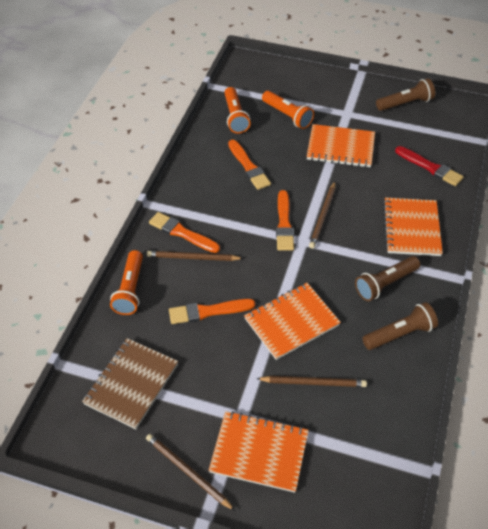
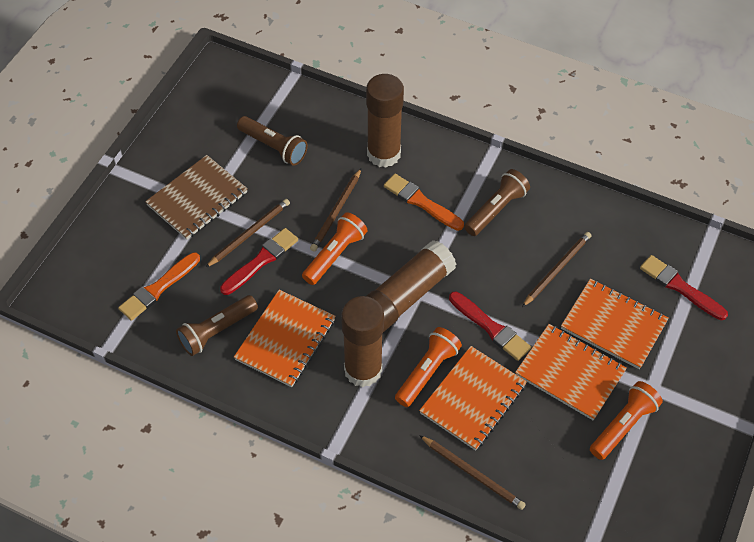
brown glue stick: 0 -> 3
orange brush: 4 -> 2
red brush: 1 -> 3

